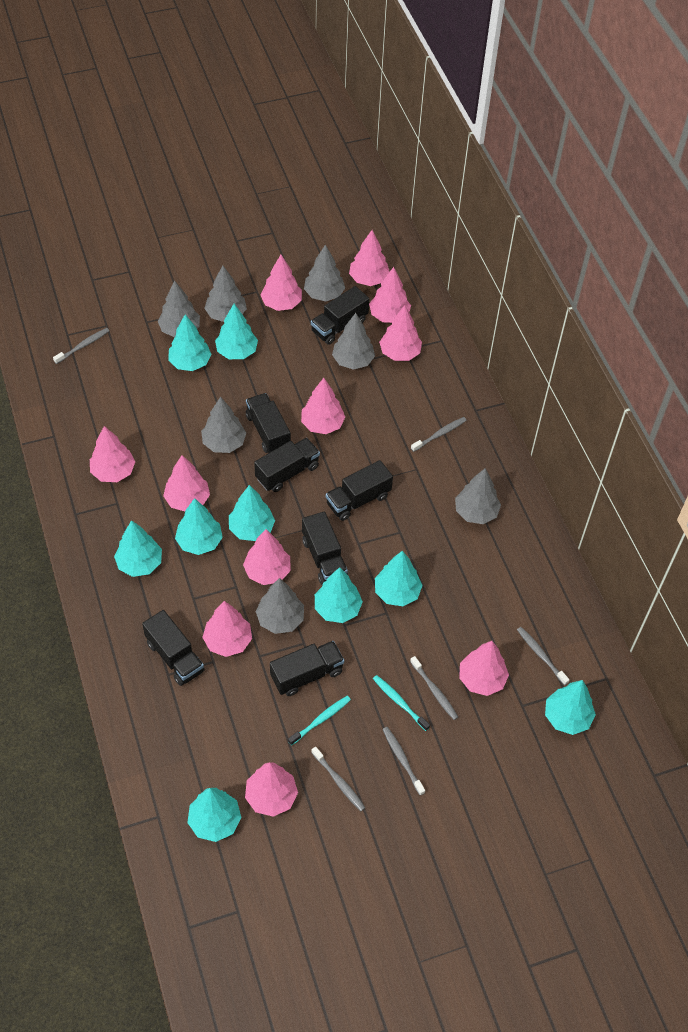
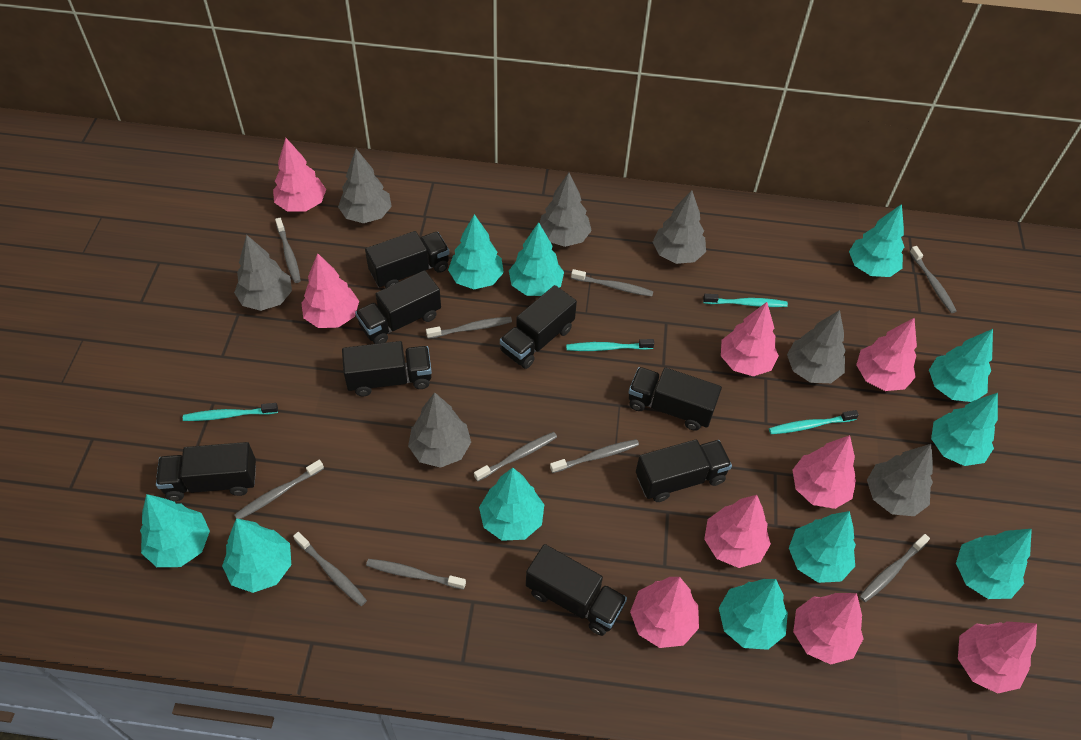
black truck: 7 -> 8
grey toothbrush: 6 -> 10
pink tree: 11 -> 9
turquoise toothbrush: 2 -> 4
turquoise tree: 9 -> 11

